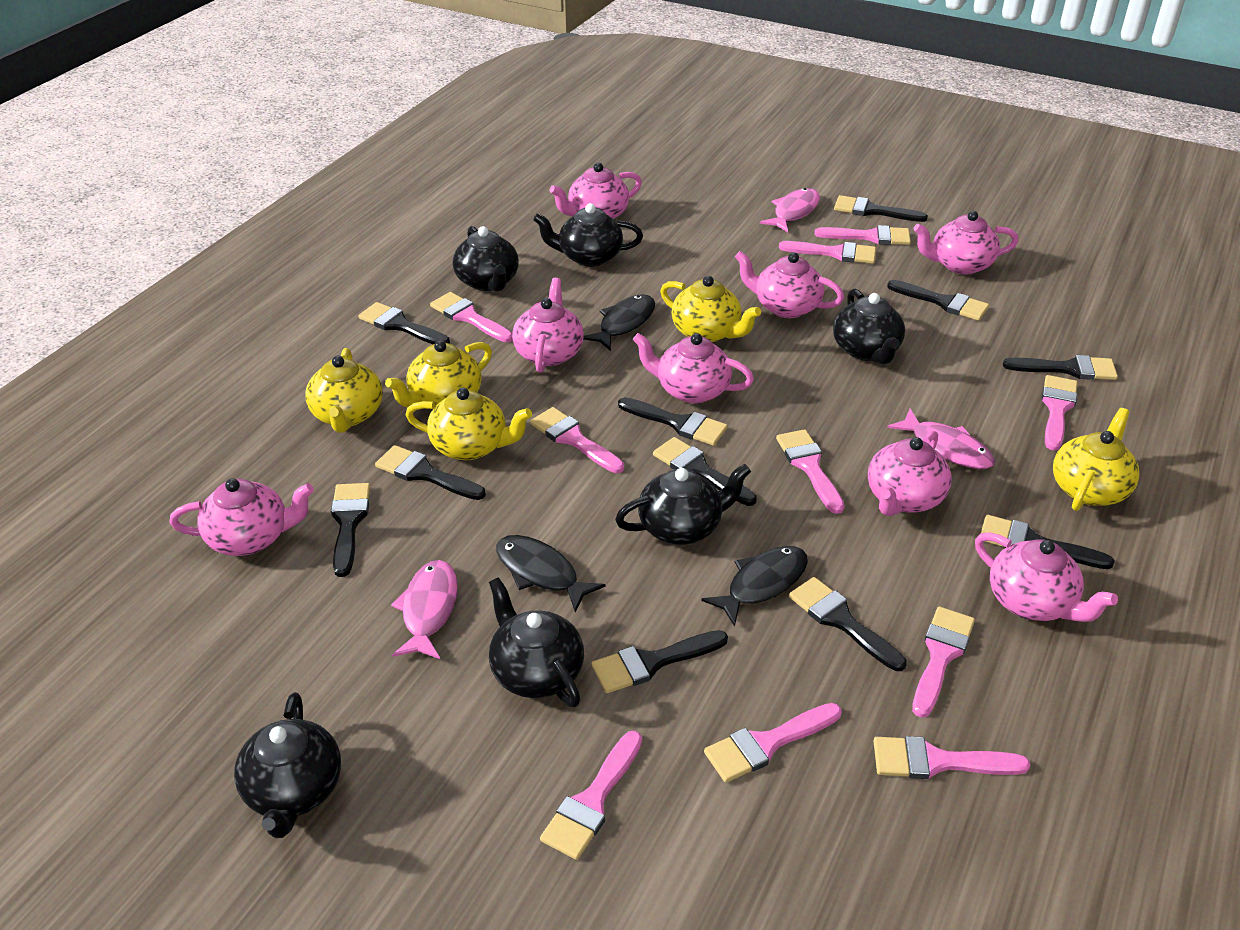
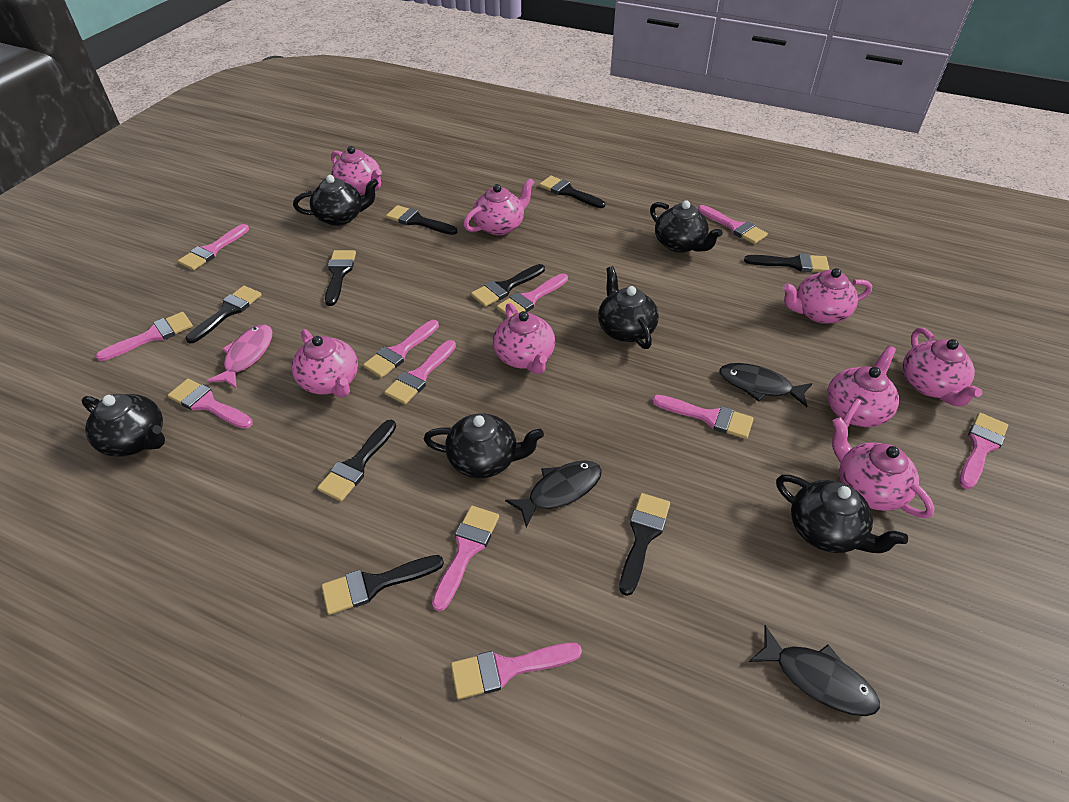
black brush: 11 -> 9
pink brush: 10 -> 11
pink fish: 3 -> 1
yellow teapot: 5 -> 0

